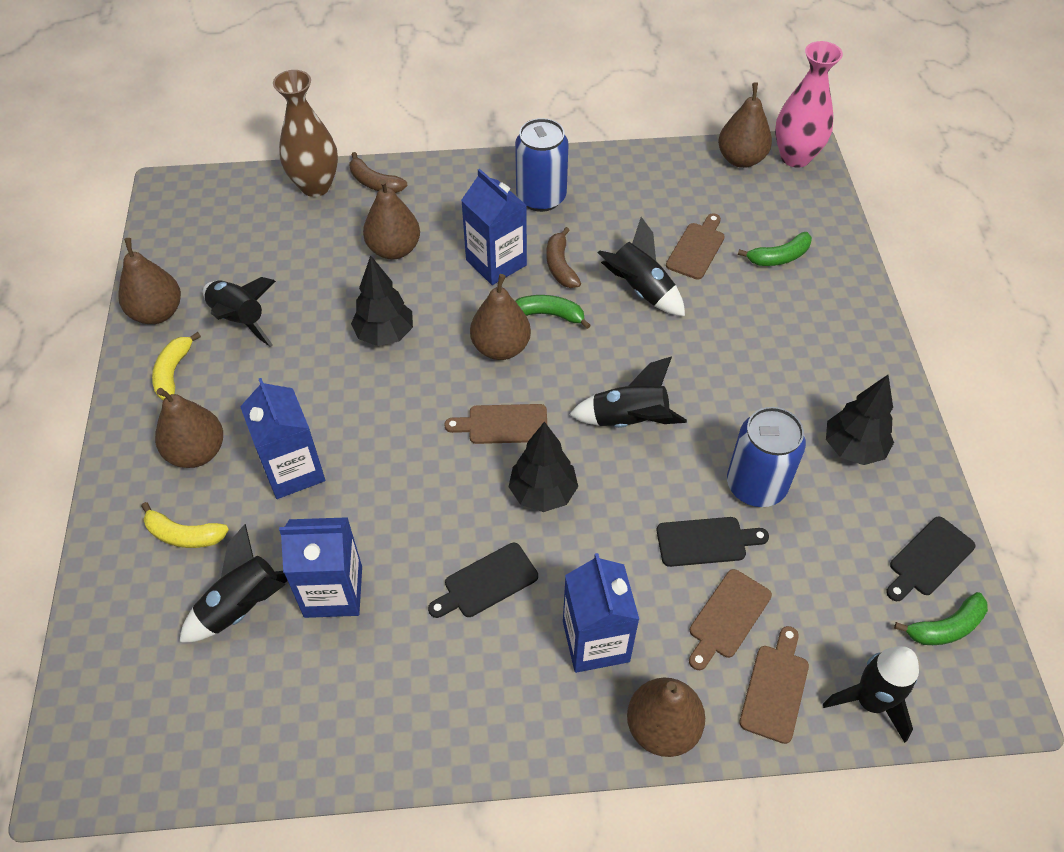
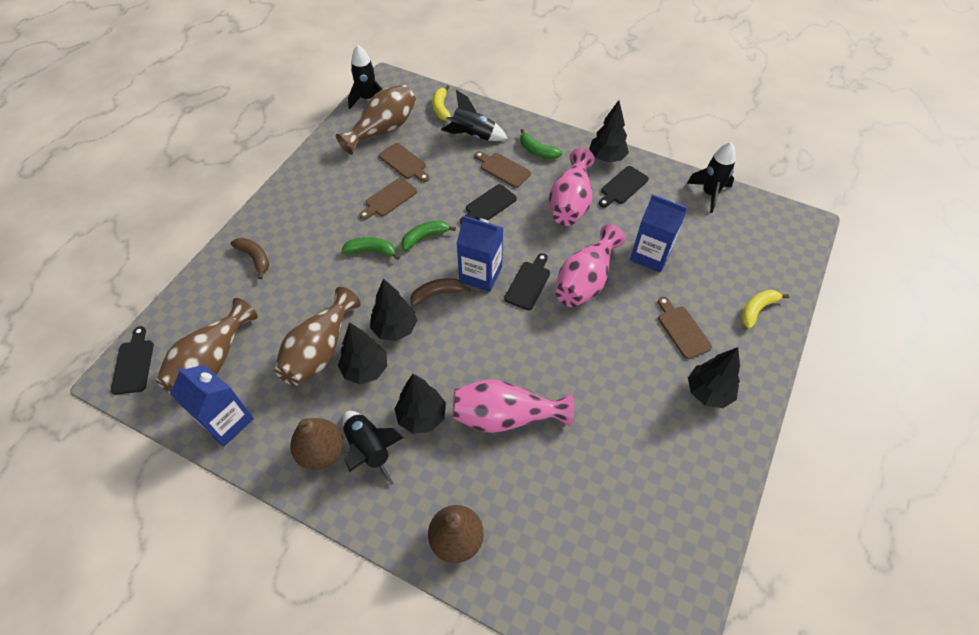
black cutting board: 3 -> 4
black rocket: 5 -> 4
black tree: 3 -> 5
blue can: 2 -> 0
blue carton: 4 -> 3
brown pear: 6 -> 2
brown vase: 1 -> 3
pink vase: 1 -> 3

